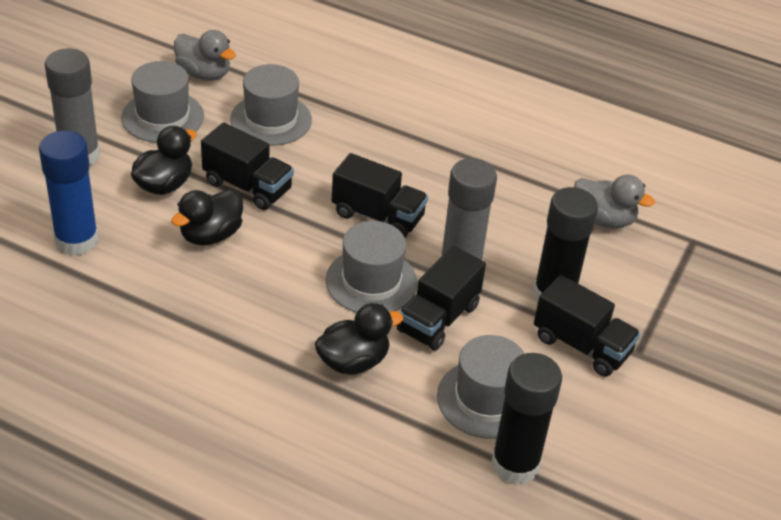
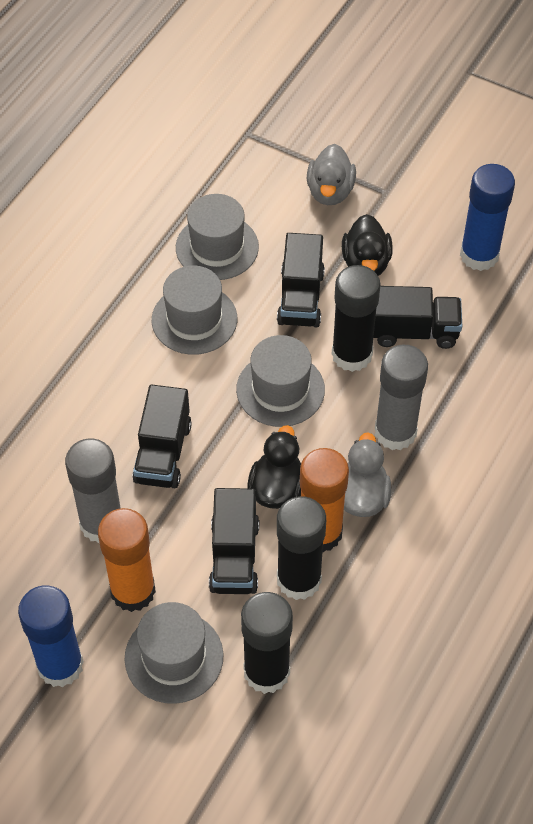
black duck: 3 -> 2
black glue stick: 2 -> 3
blue glue stick: 1 -> 2
orange glue stick: 0 -> 2

